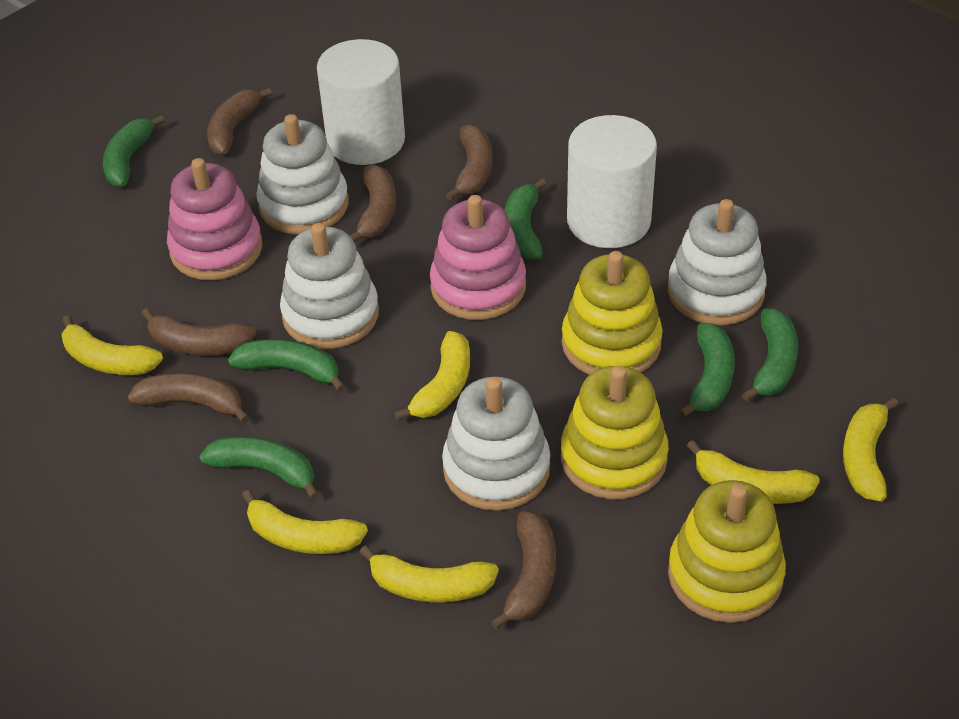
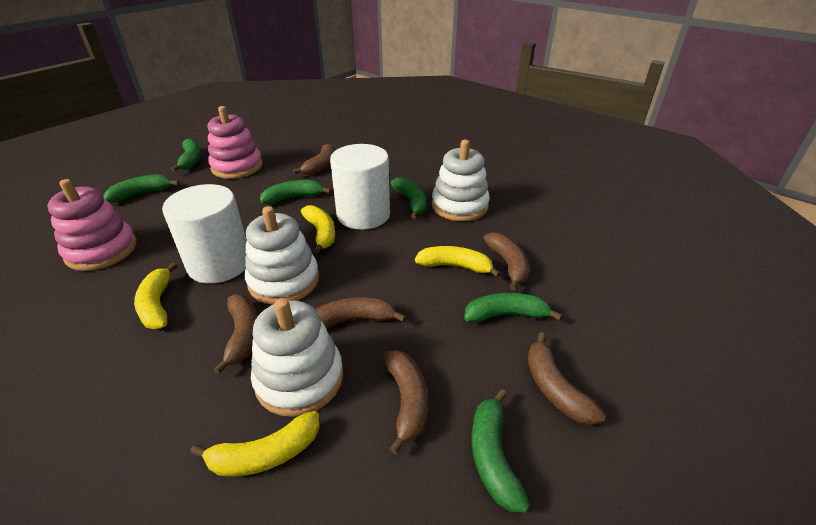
white stacking toy: 4 -> 3
yellow banana: 6 -> 4
yellow stacking toy: 3 -> 0

